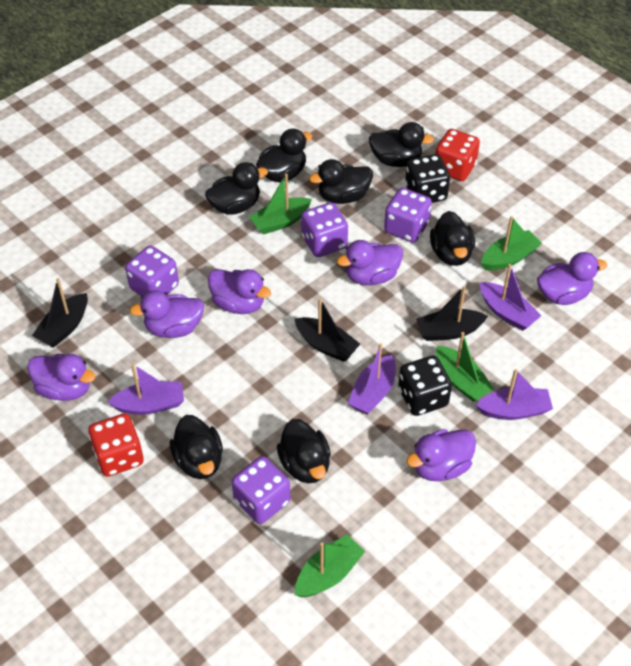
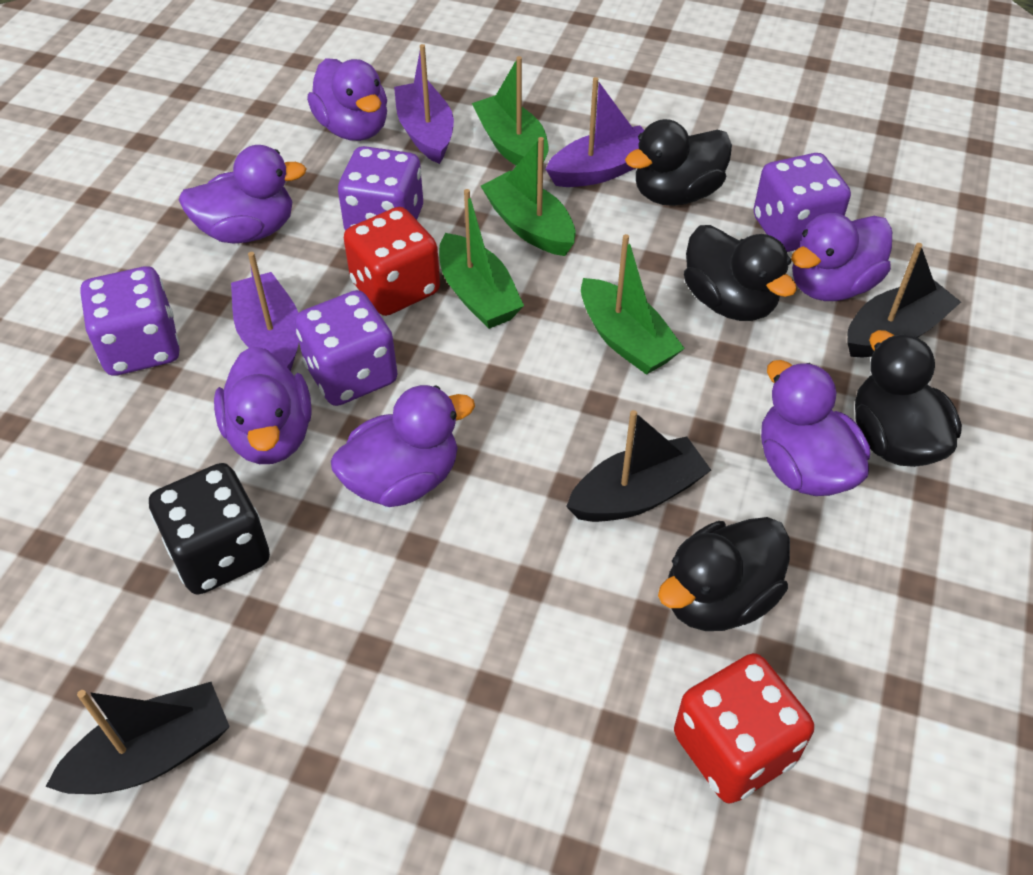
black dice: 2 -> 1
black duck: 7 -> 4
purple boat: 4 -> 3

